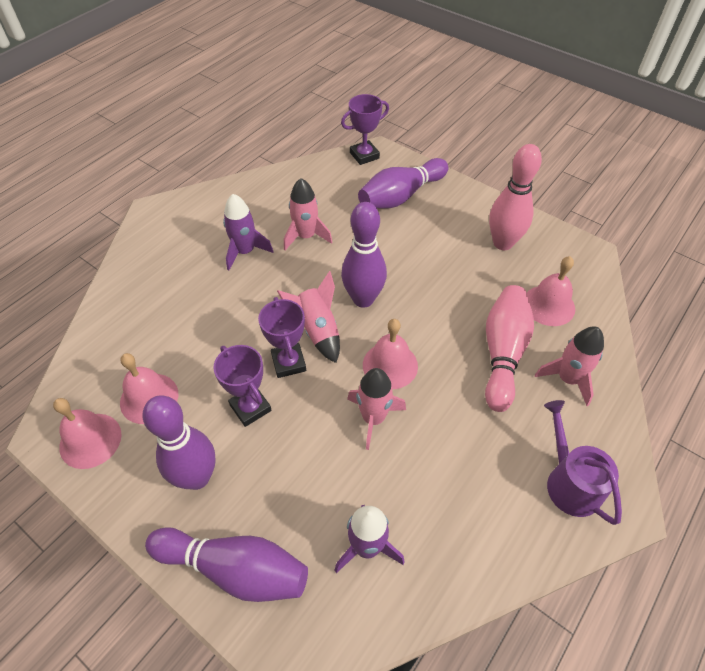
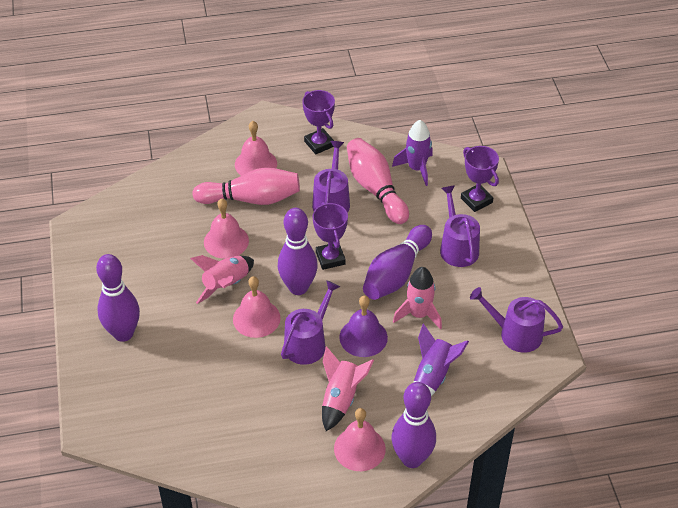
pink rocket: 4 -> 3
purple bell: 0 -> 1
purple watering can: 1 -> 4

